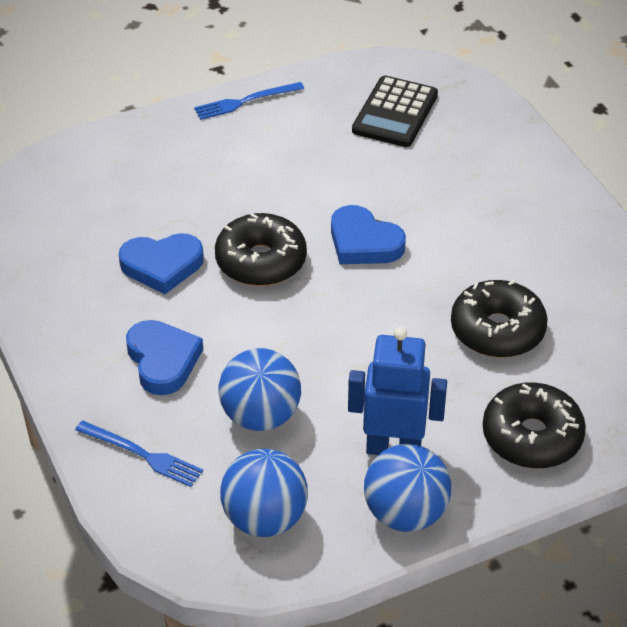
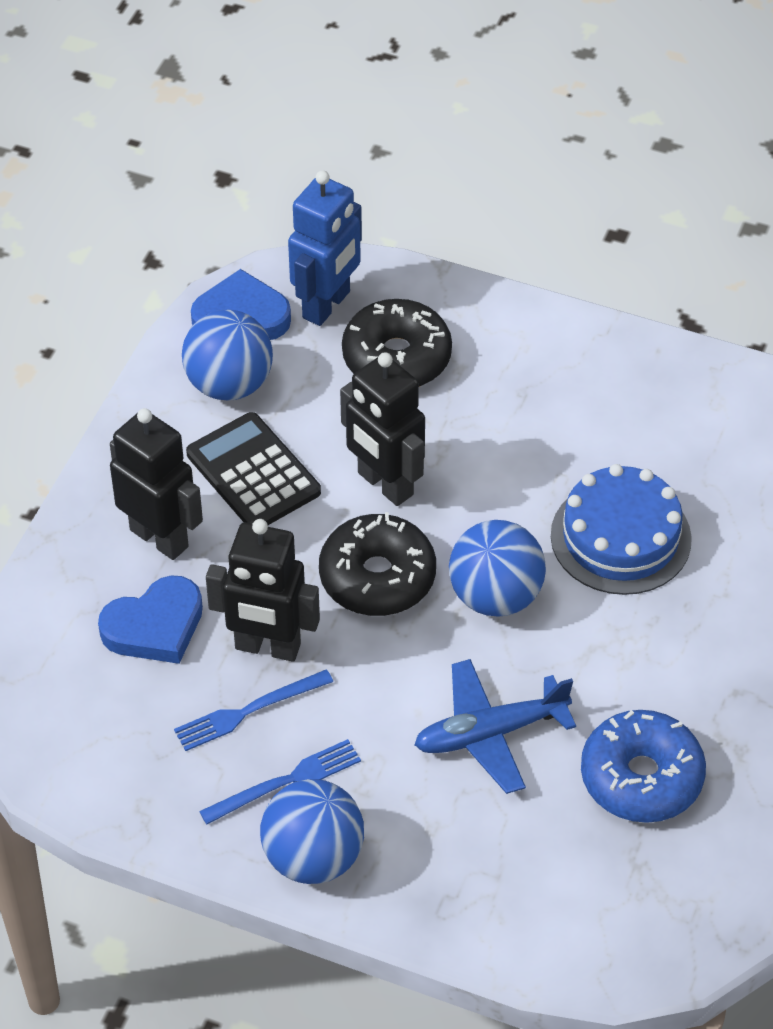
black donut: 3 -> 2
black robot: 0 -> 3
blue cake: 0 -> 1
blue donut: 0 -> 1
blue heart: 3 -> 2
blue plane: 0 -> 1

